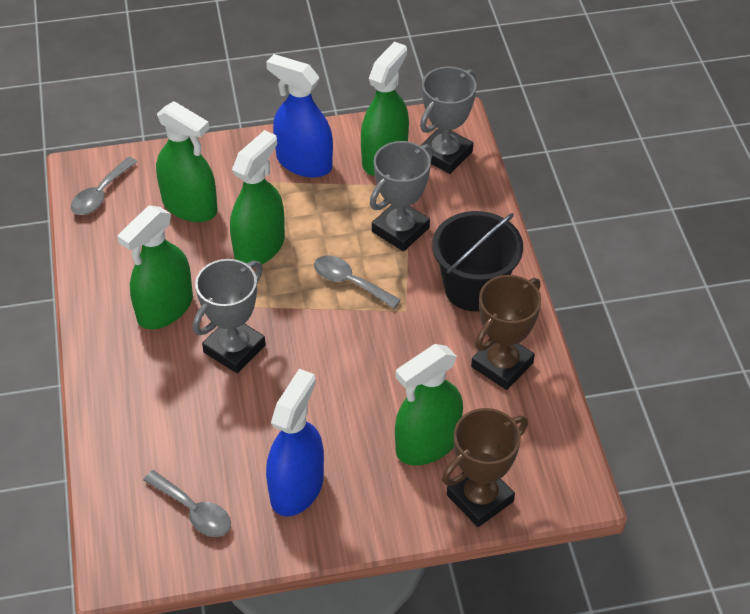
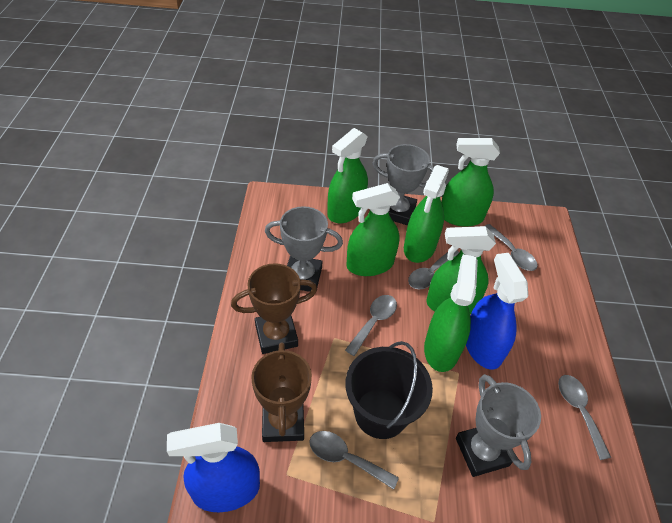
green spray bottle: 5 -> 6
grey spoon: 3 -> 5

